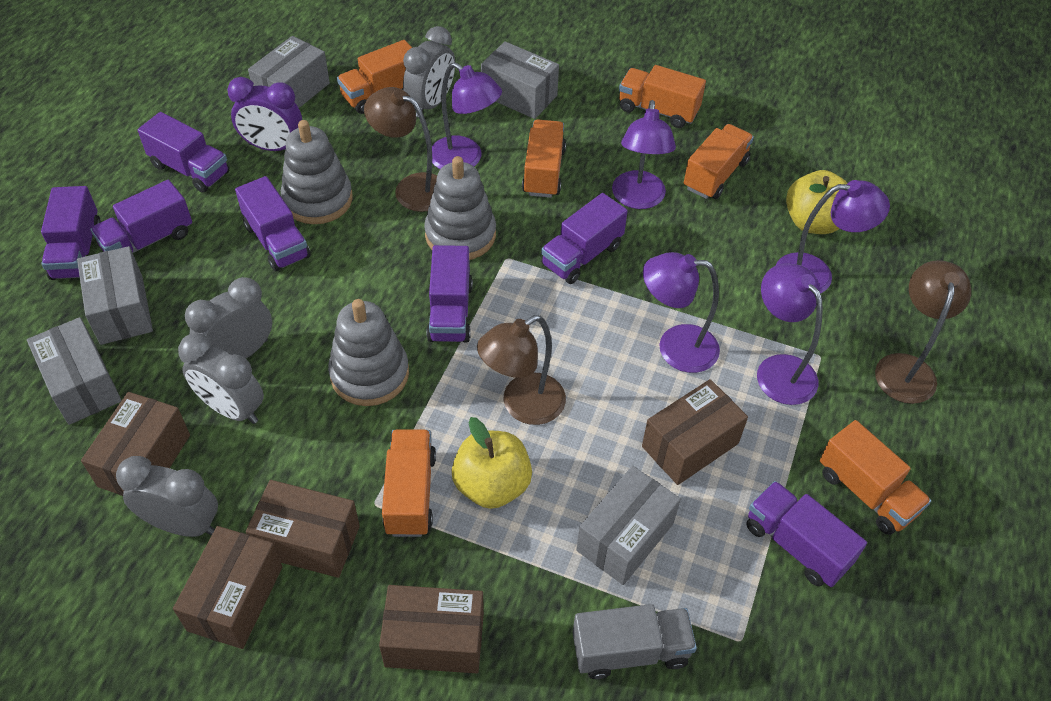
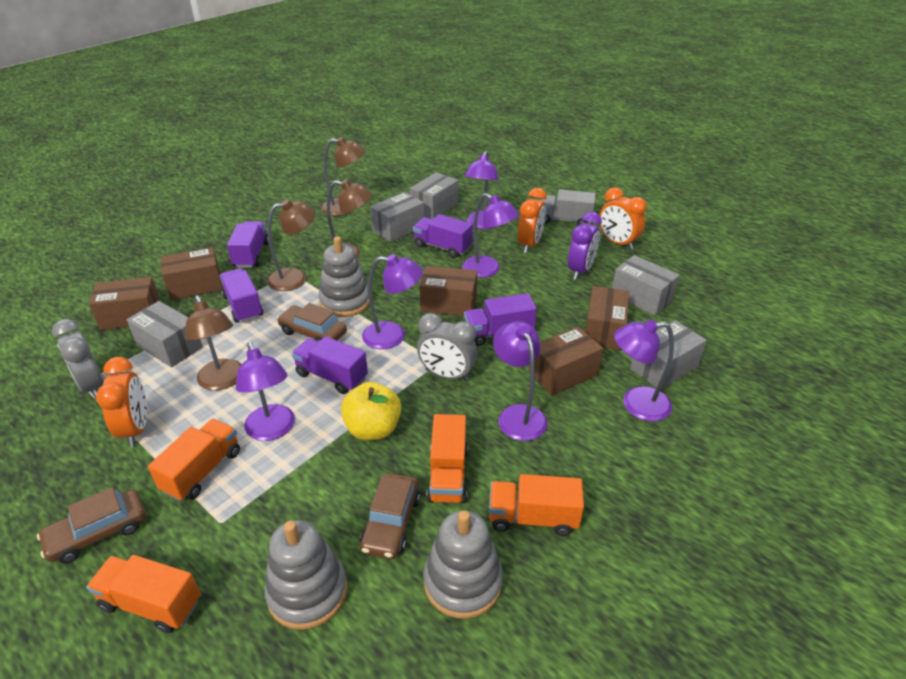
brown car: 0 -> 3
brown lamp: 3 -> 4
grey clock: 4 -> 2
orange clock: 0 -> 3
orange truck: 6 -> 4
purple lamp: 5 -> 6
purple truck: 7 -> 5
yellow apple: 2 -> 1

